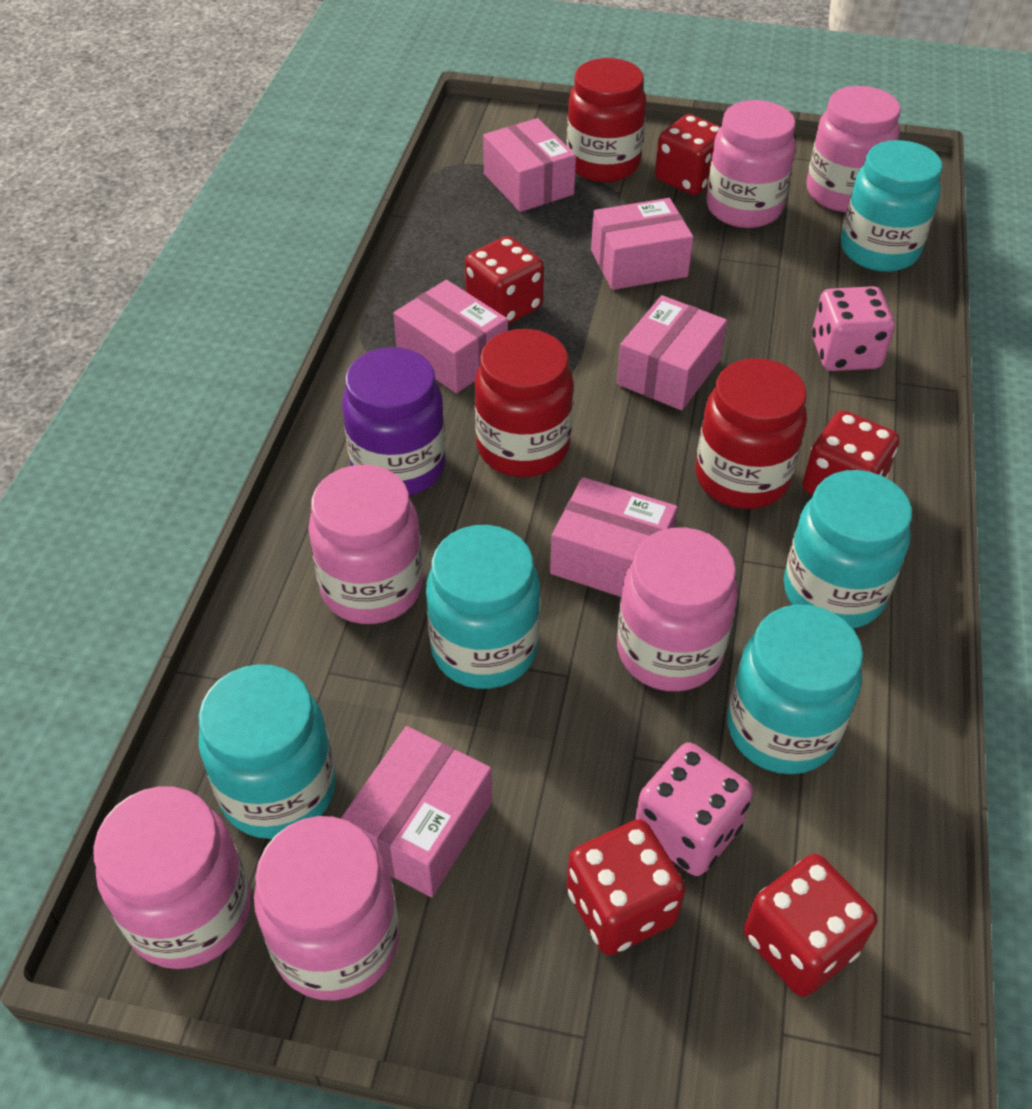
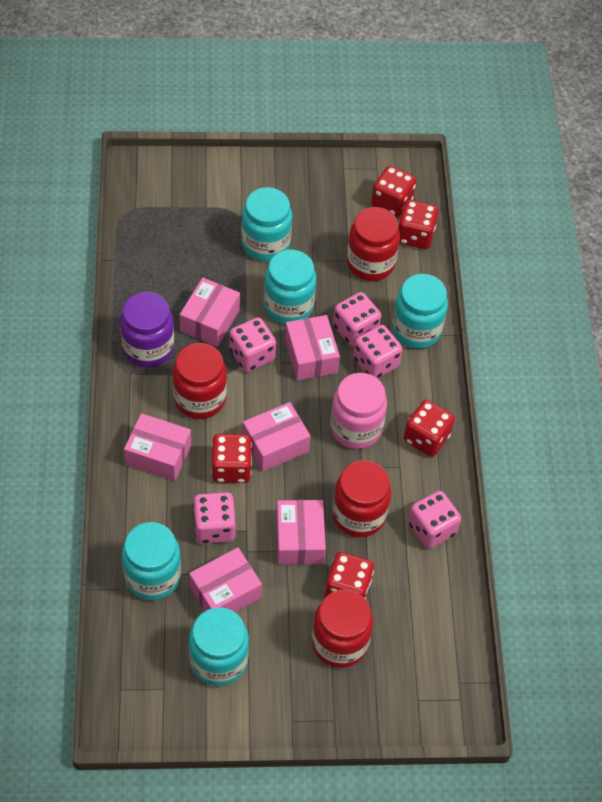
pink dice: 2 -> 5
pink jar: 6 -> 1
red jar: 3 -> 4

